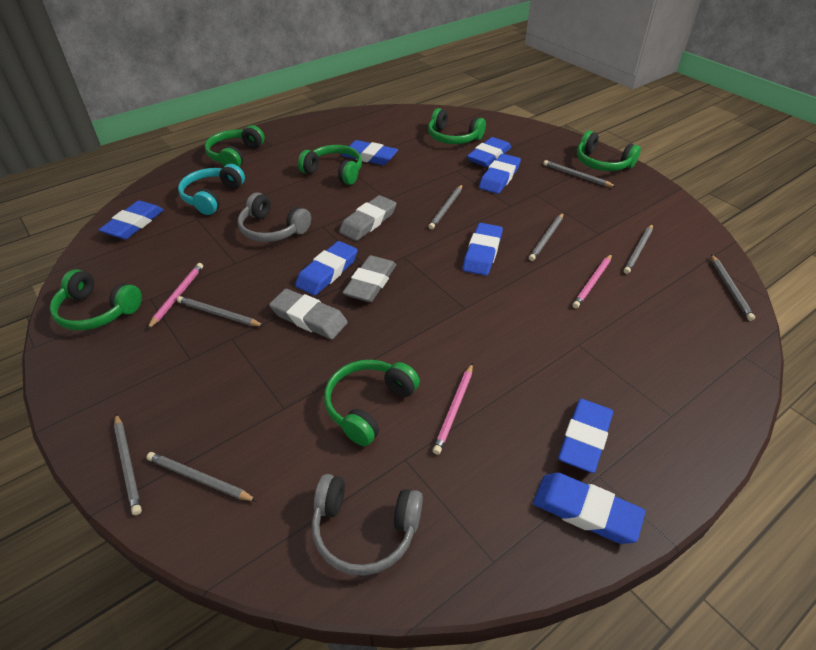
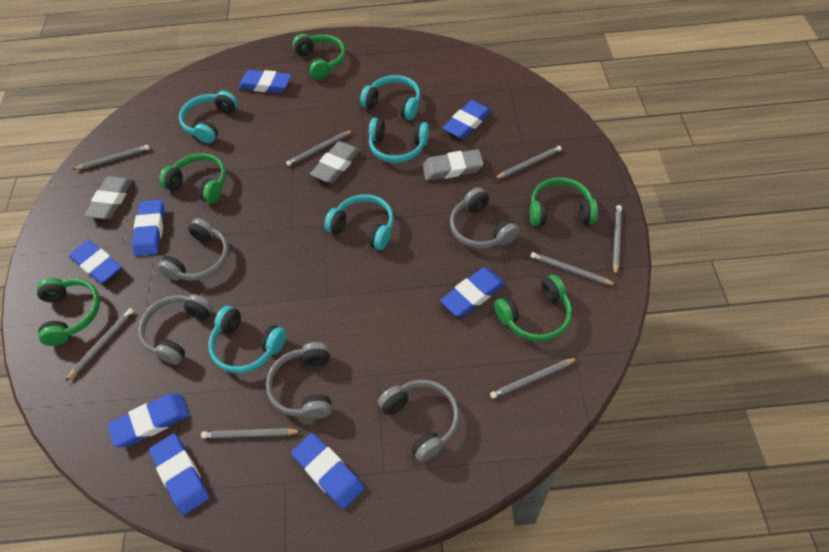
green headphones: 6 -> 5
grey headphones: 2 -> 5
pink pencil: 3 -> 0
turquoise headphones: 1 -> 5

